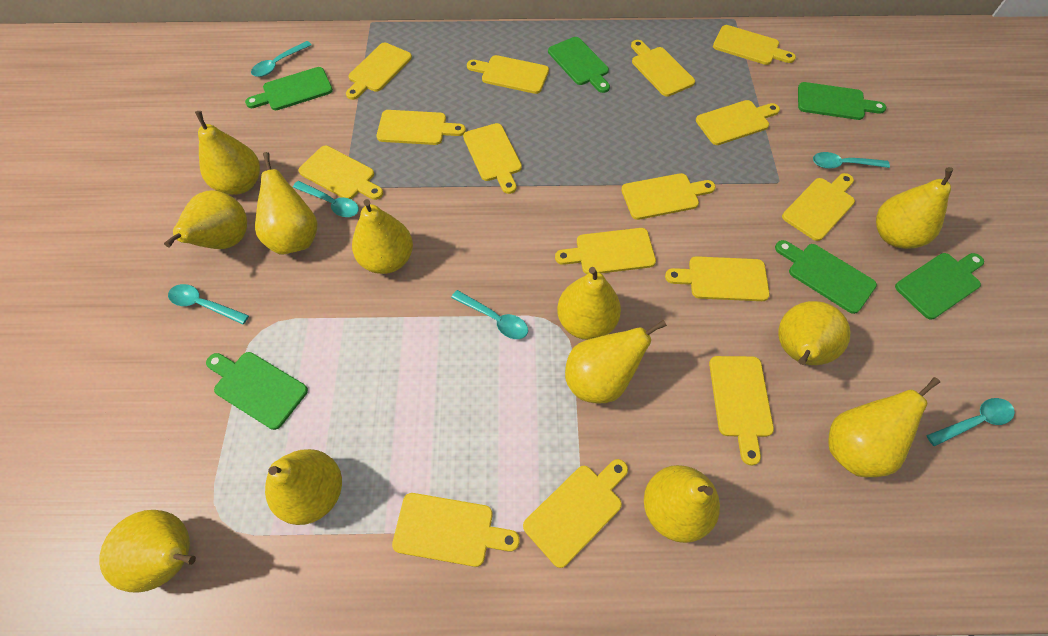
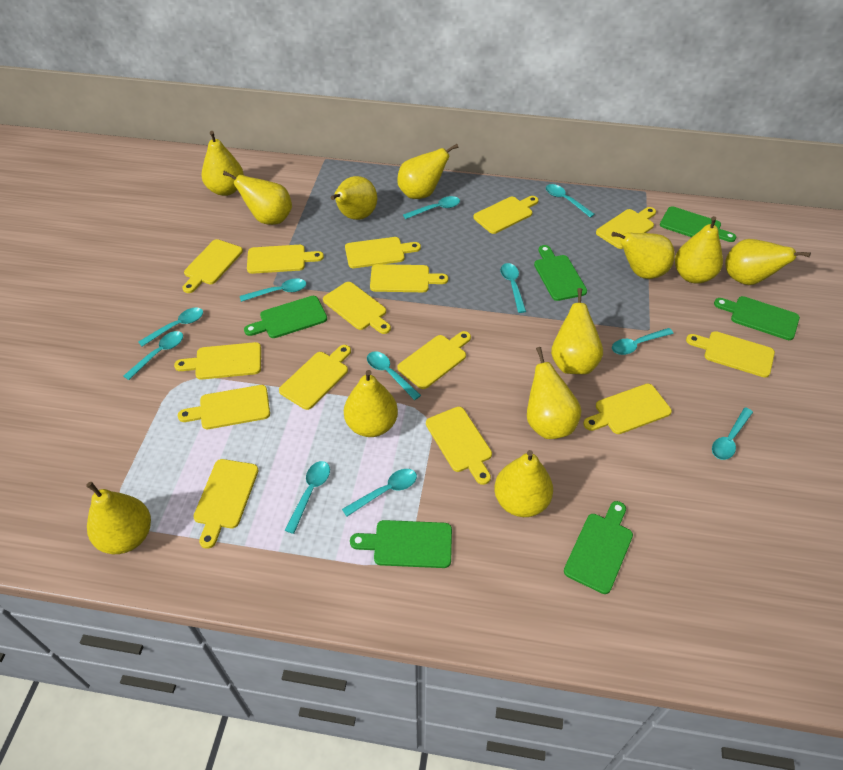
turquoise spoon: 6 -> 11

